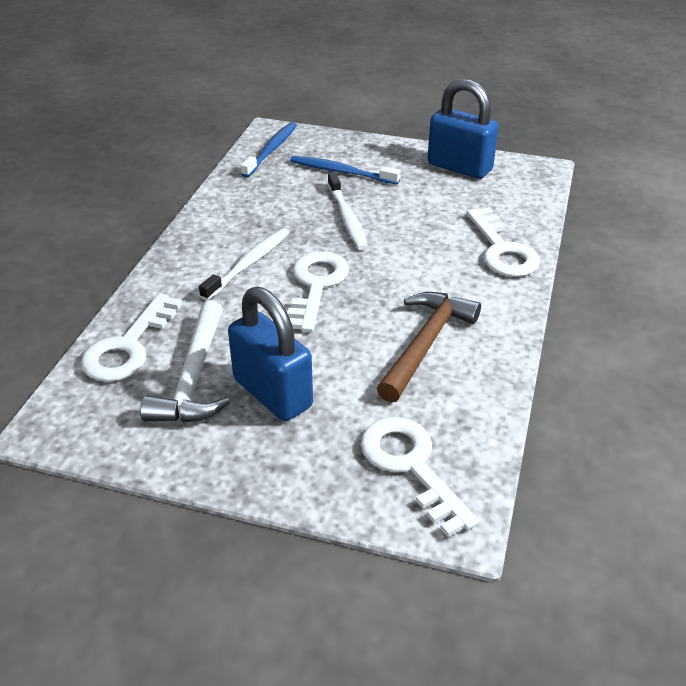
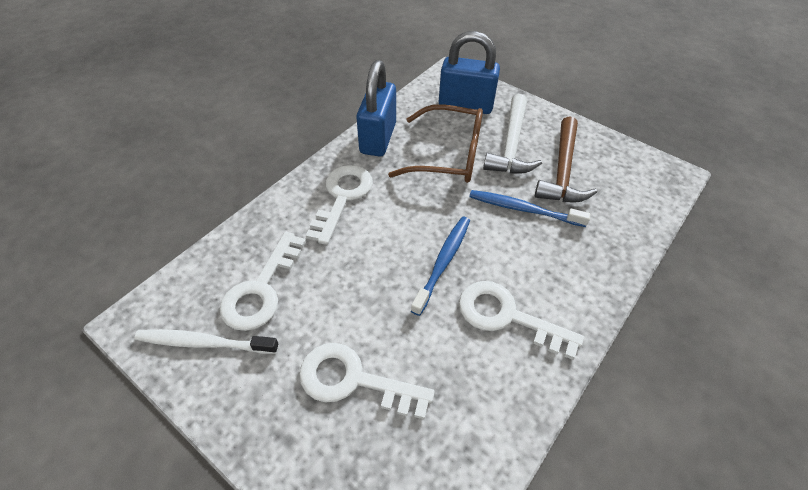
brown glasses: 0 -> 1
white toothbrush: 2 -> 1

